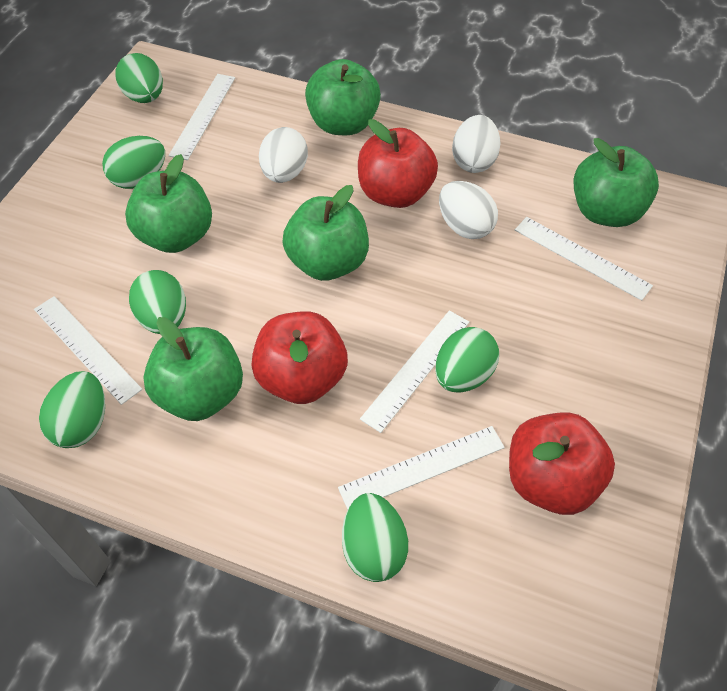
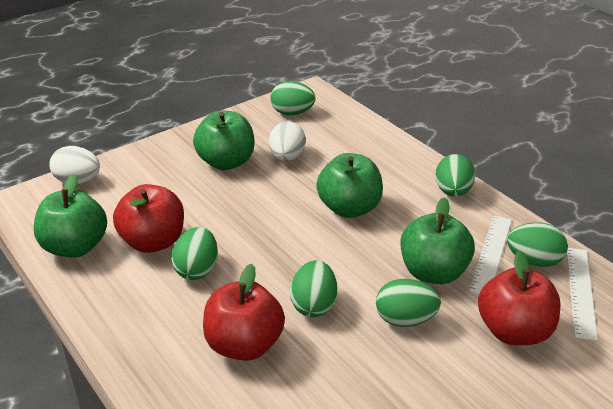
green apple: 5 -> 4
white egg: 3 -> 2
white ruler: 5 -> 2

